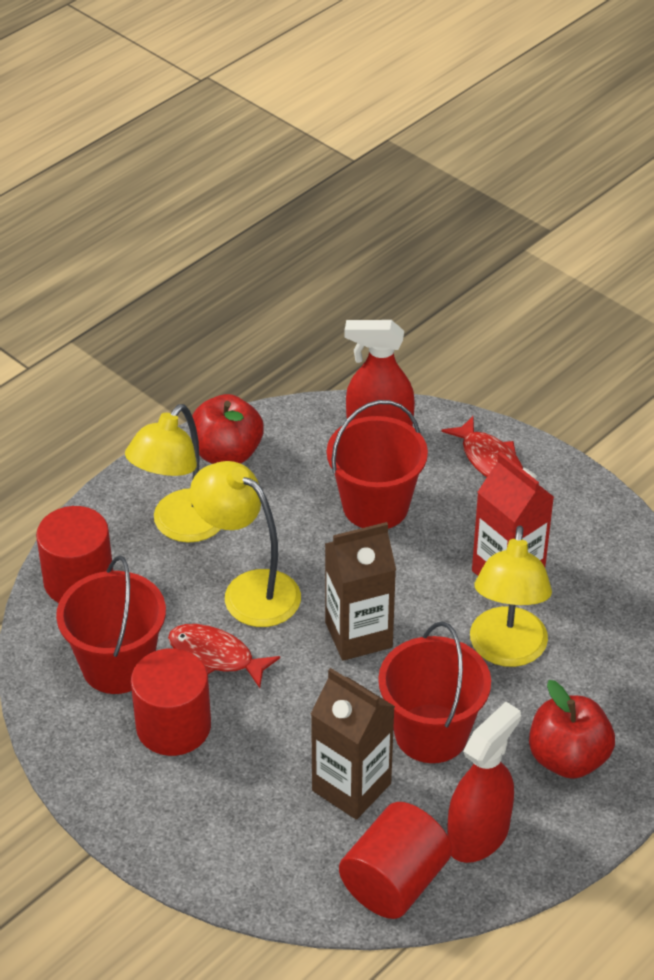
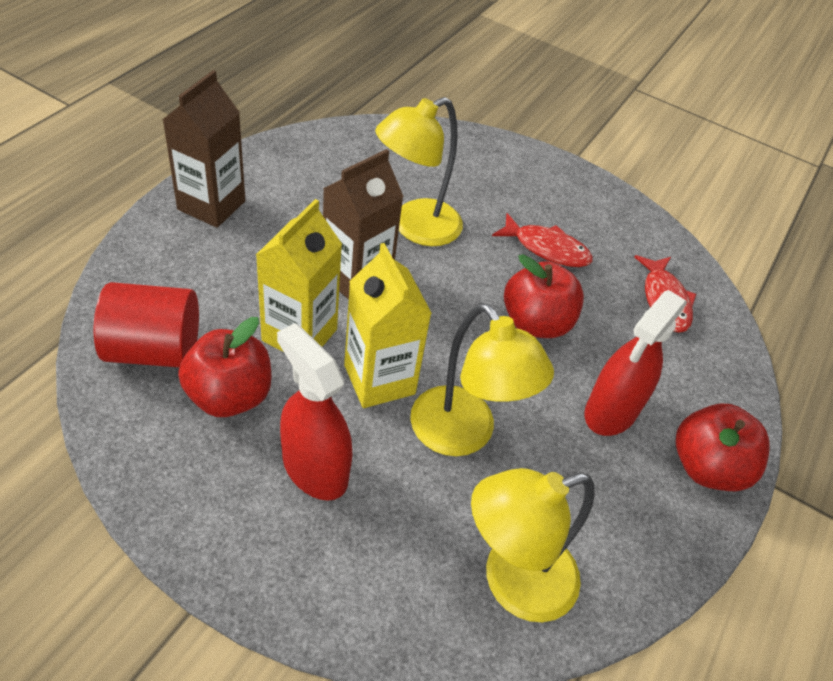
red apple: 2 -> 3
red bucket: 3 -> 0
red carton: 1 -> 0
red cylinder: 3 -> 1
yellow carton: 0 -> 2

